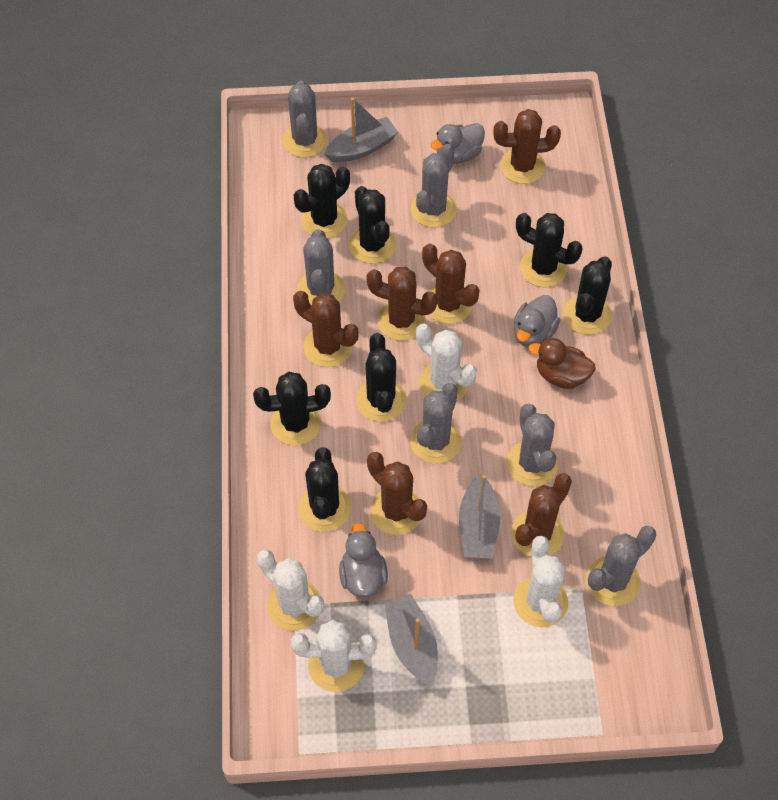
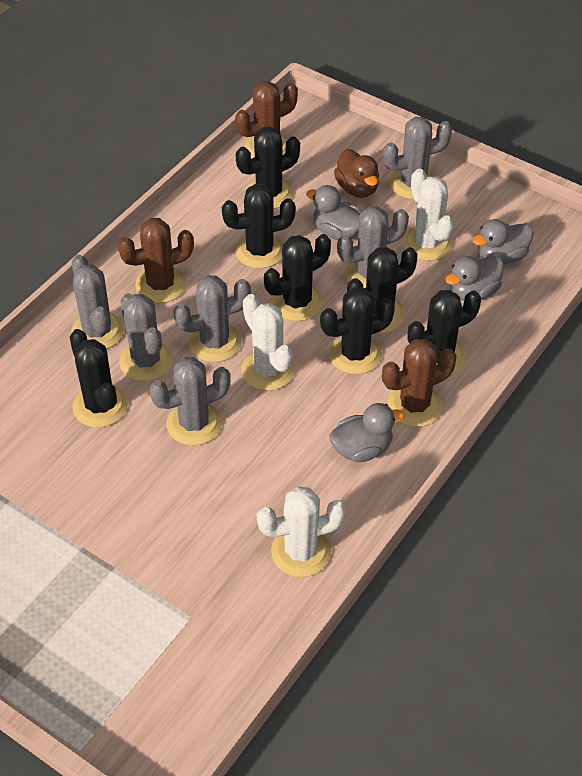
brown cactus: 6 -> 3
grey boat: 3 -> 0
grey duck: 3 -> 4
white cactus: 4 -> 3

